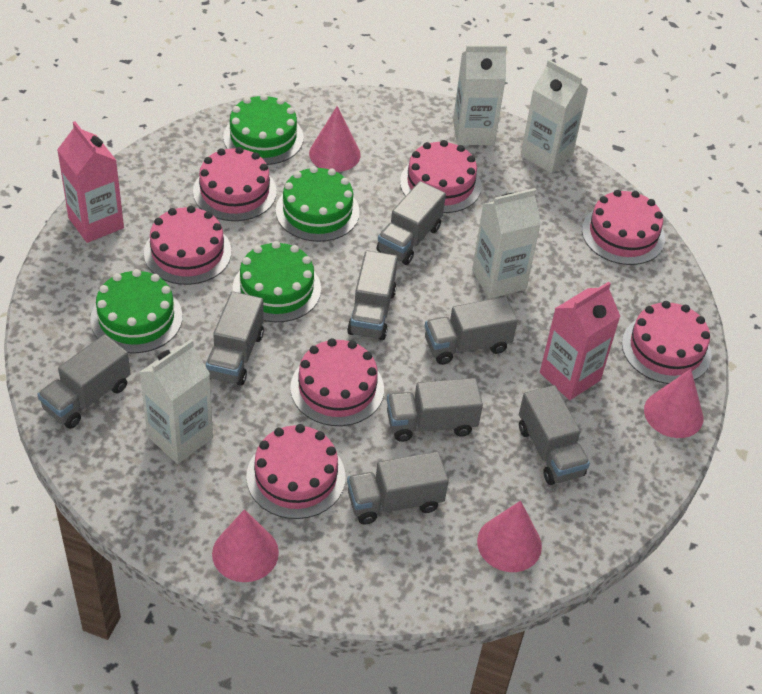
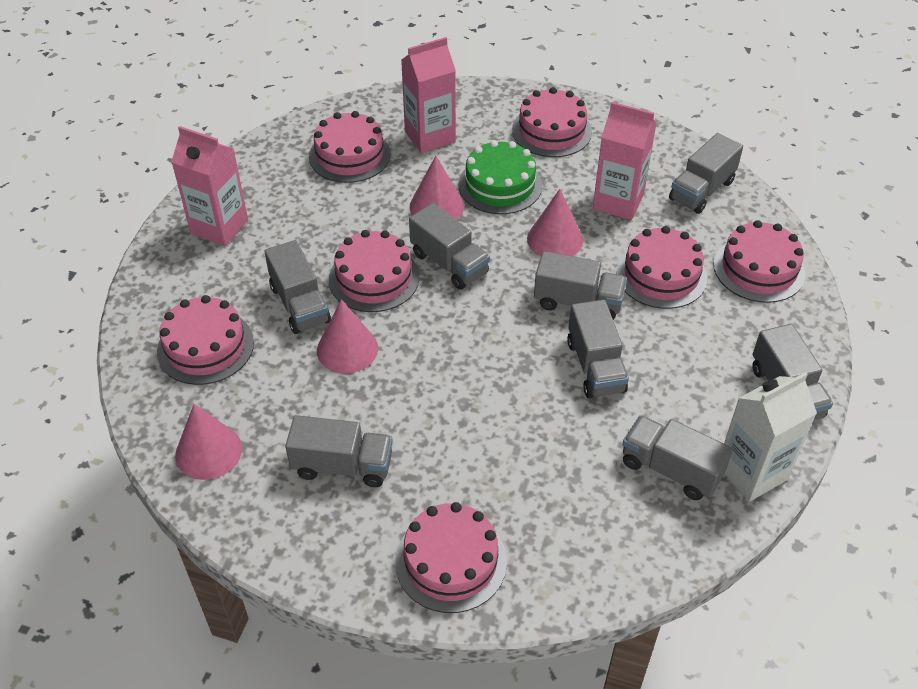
green cake: 4 -> 1
pink carton: 2 -> 3
white carton: 4 -> 1

